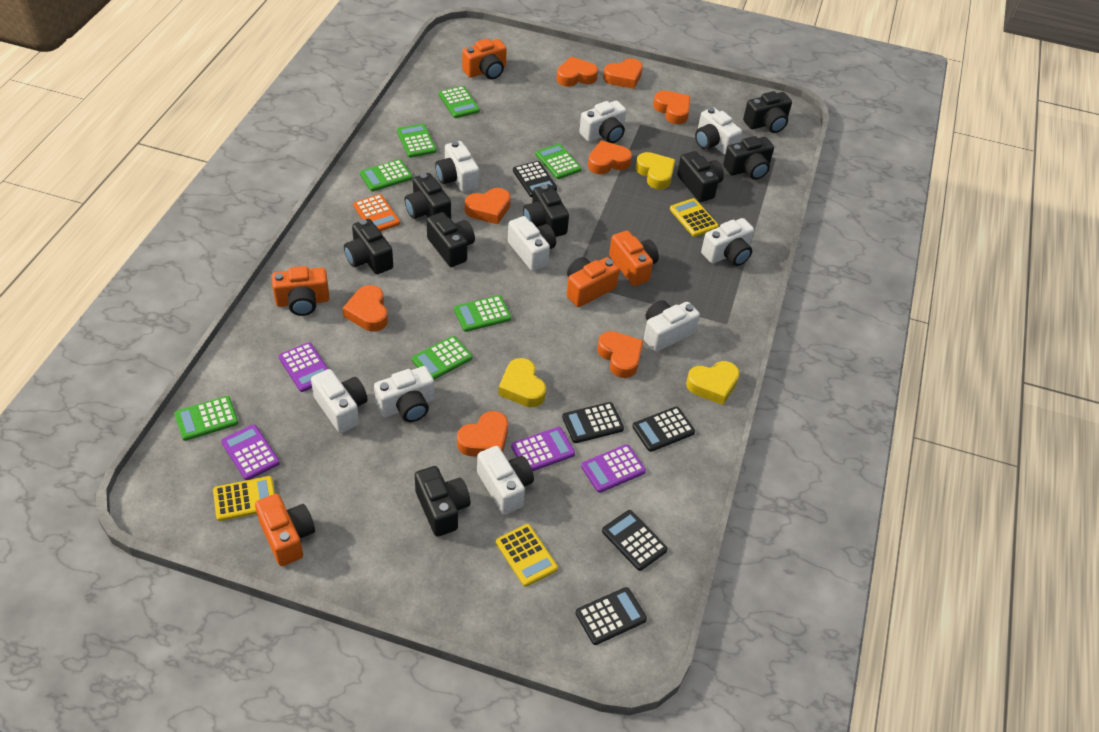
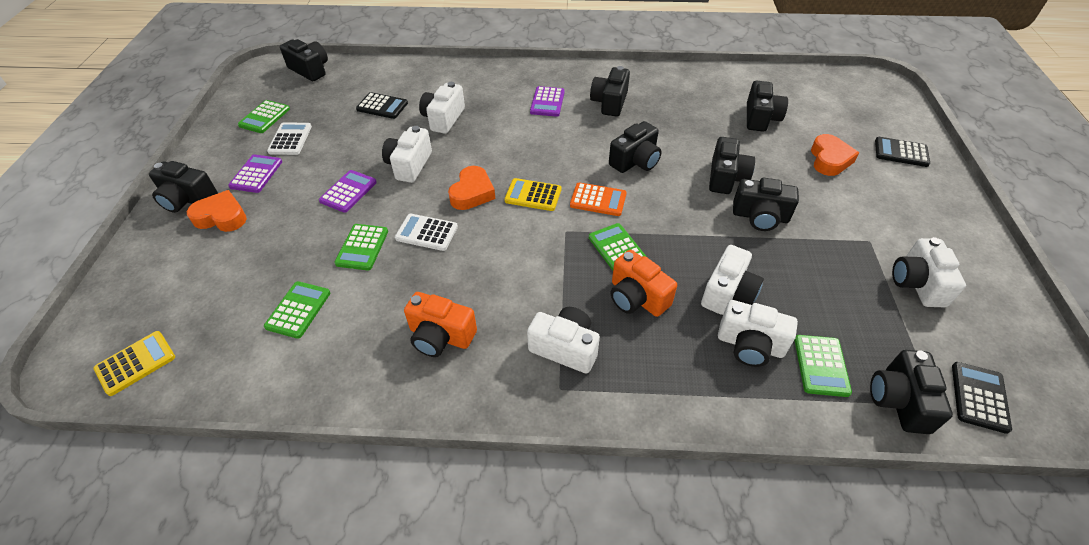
black calculator: 5 -> 3
green calculator: 7 -> 5
orange camera: 5 -> 2
orange heart: 8 -> 3
purple calculator: 4 -> 3
white calculator: 0 -> 2
white camera: 9 -> 6
yellow calculator: 3 -> 2
yellow heart: 3 -> 0

